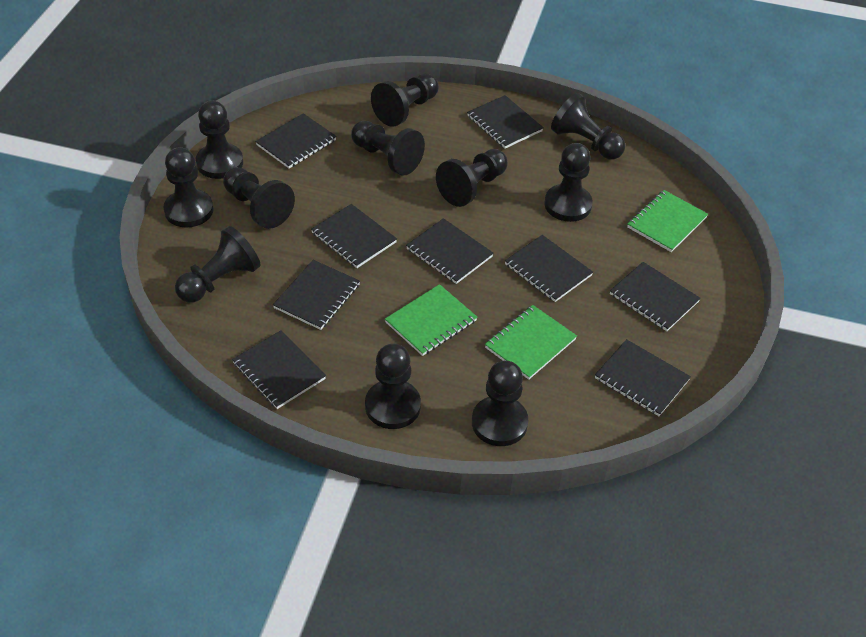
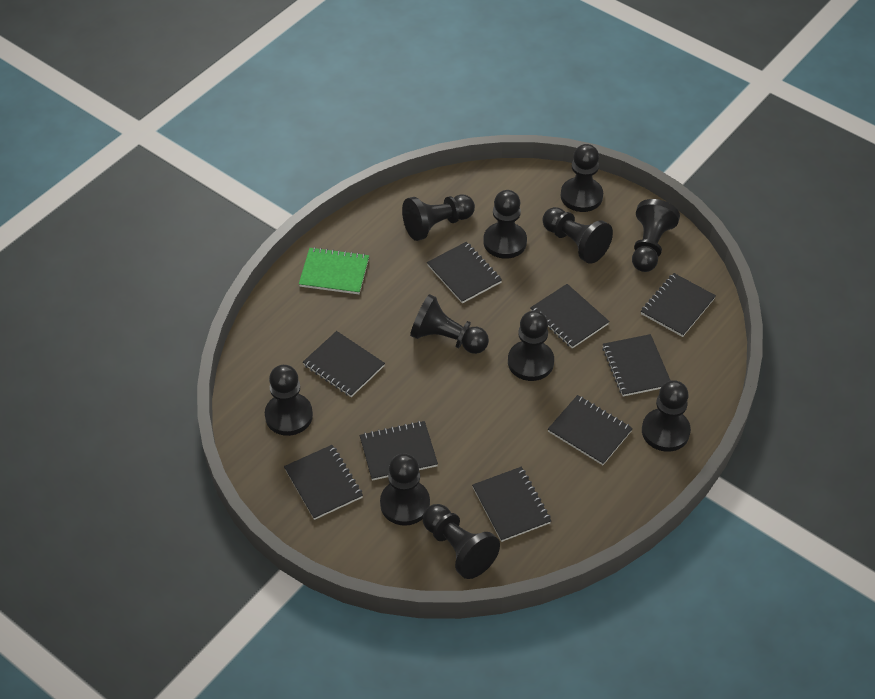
green notebook: 3 -> 1

